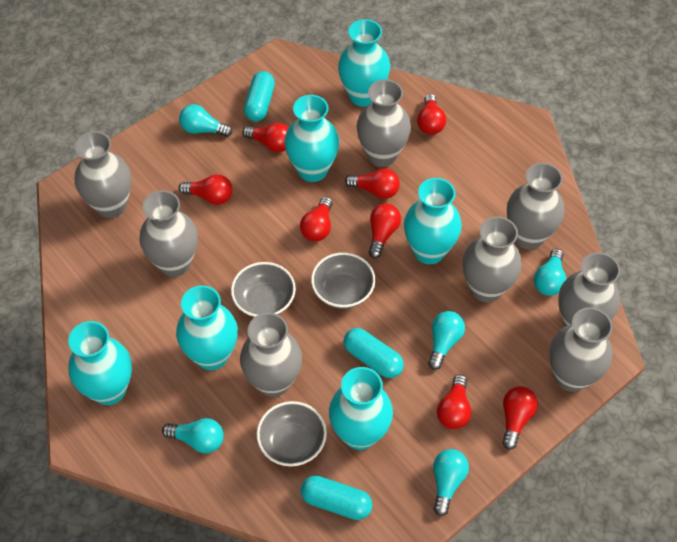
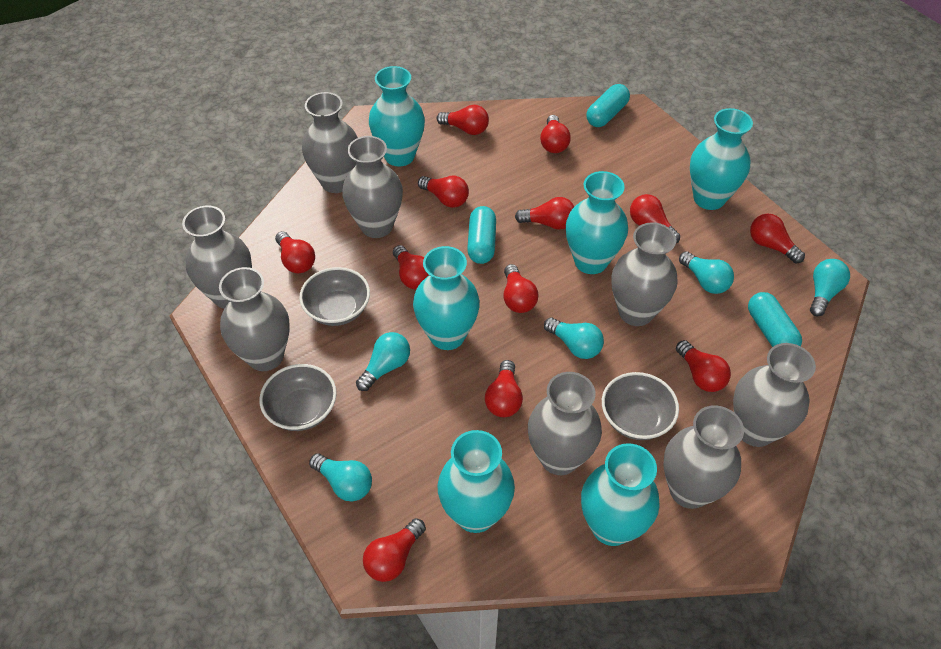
red light bulb: 8 -> 12

